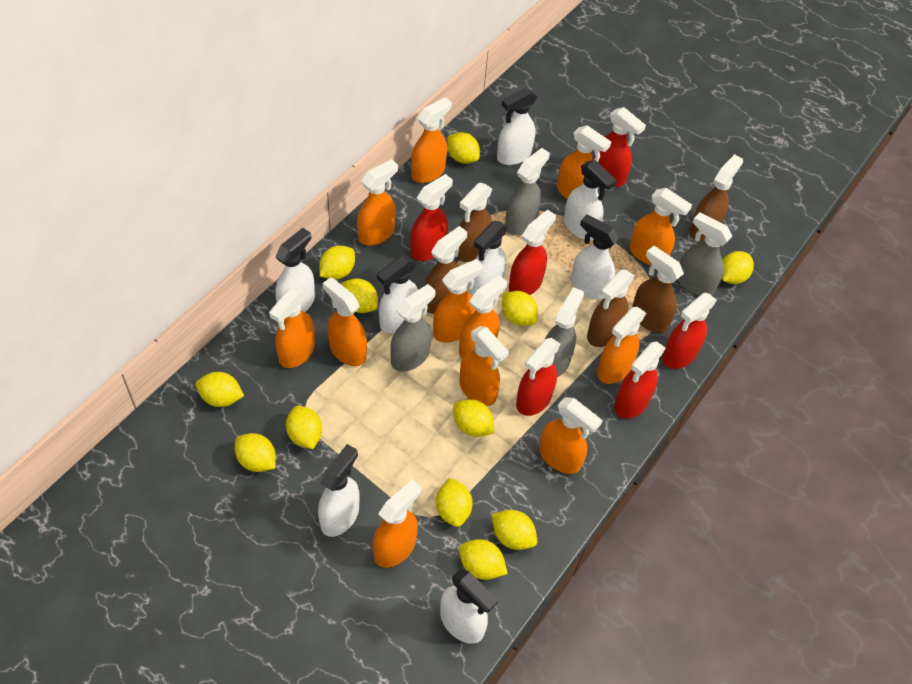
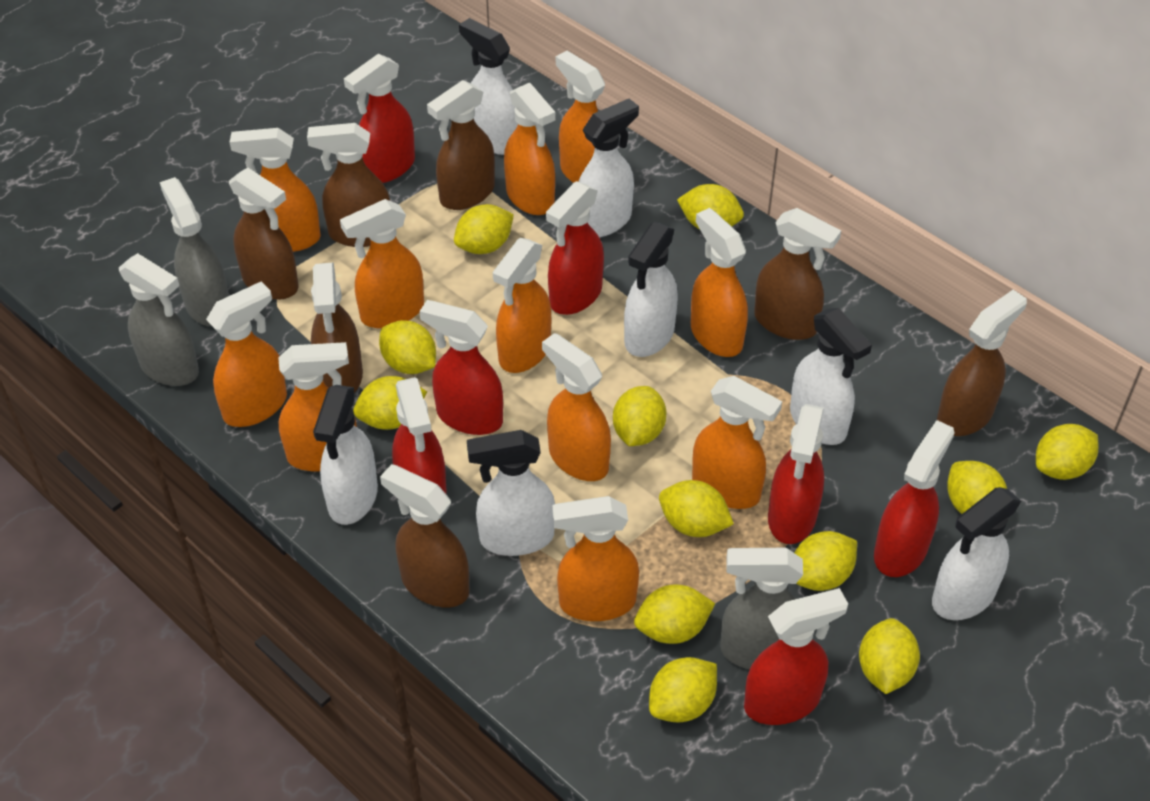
brown spray bottle: 5 -> 7
grey spray bottle: 4 -> 3
orange spray bottle: 12 -> 11
red spray bottle: 6 -> 7
white spray bottle: 8 -> 7

